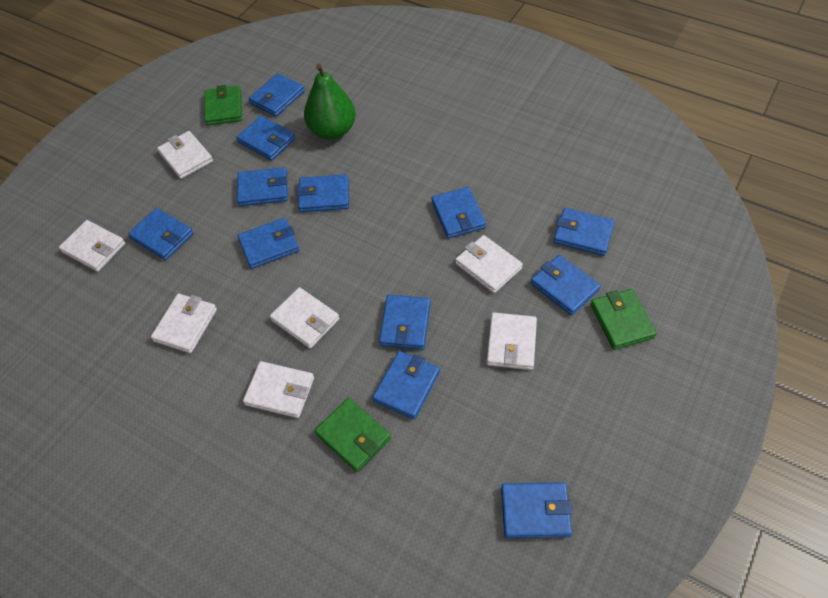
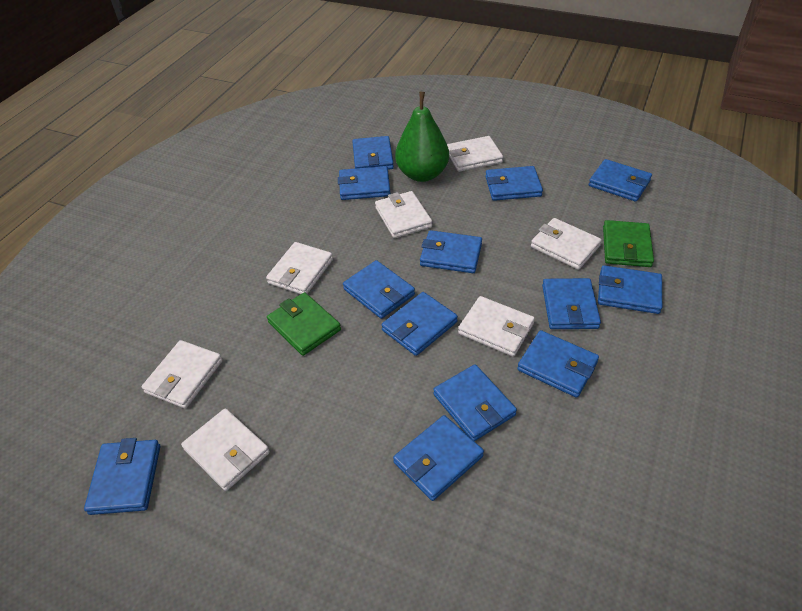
blue wallet: 12 -> 13
green wallet: 3 -> 2

